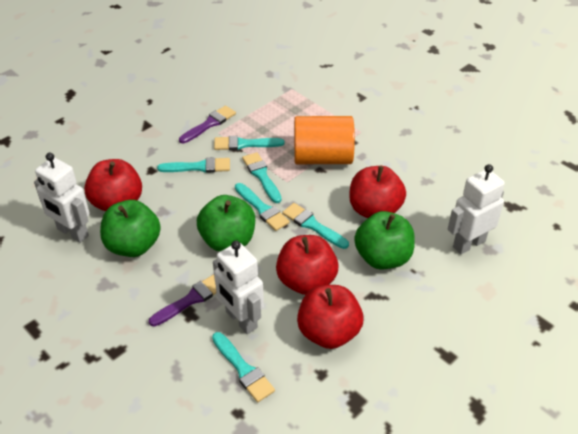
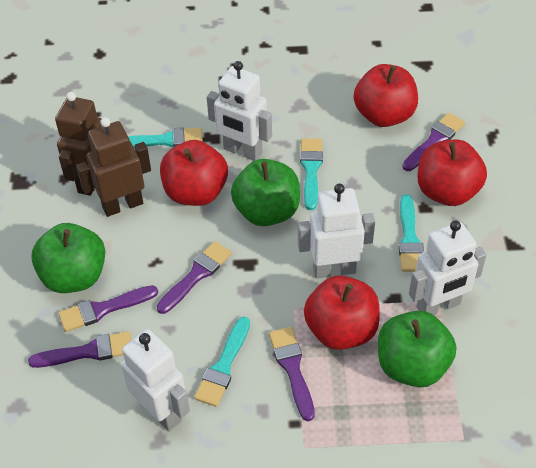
brown robot: 0 -> 2
orange cylinder: 1 -> 0
purple brush: 2 -> 5
turquoise brush: 6 -> 4
white robot: 3 -> 4

